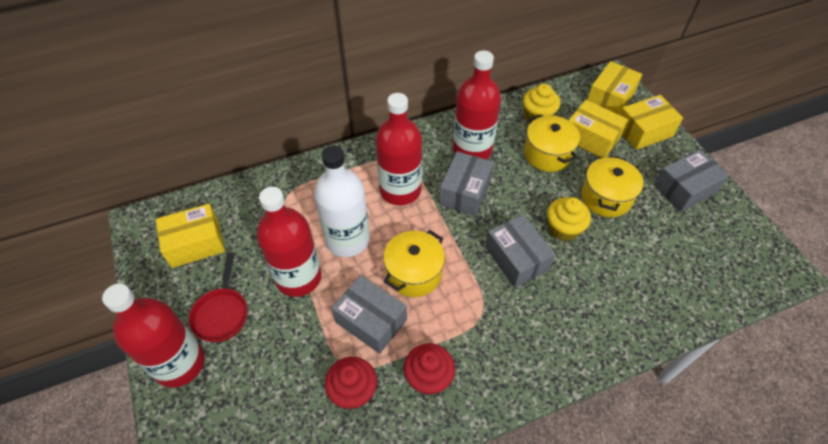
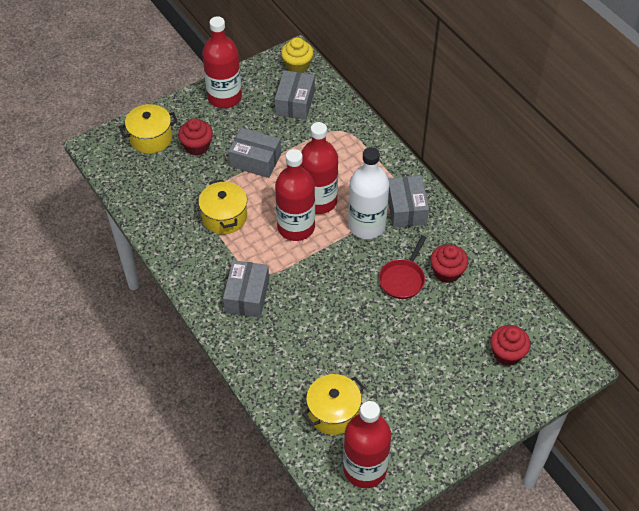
red cupcake: 2 -> 3
yellow box: 4 -> 0
yellow cupcake: 2 -> 1

